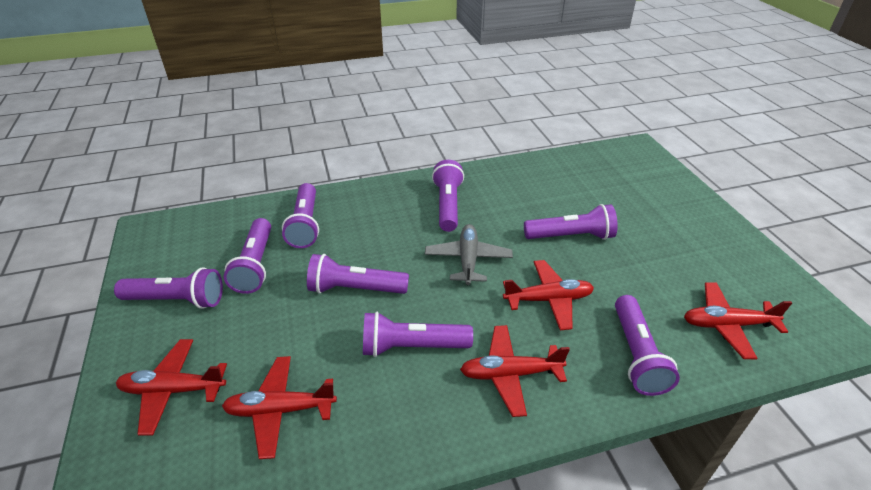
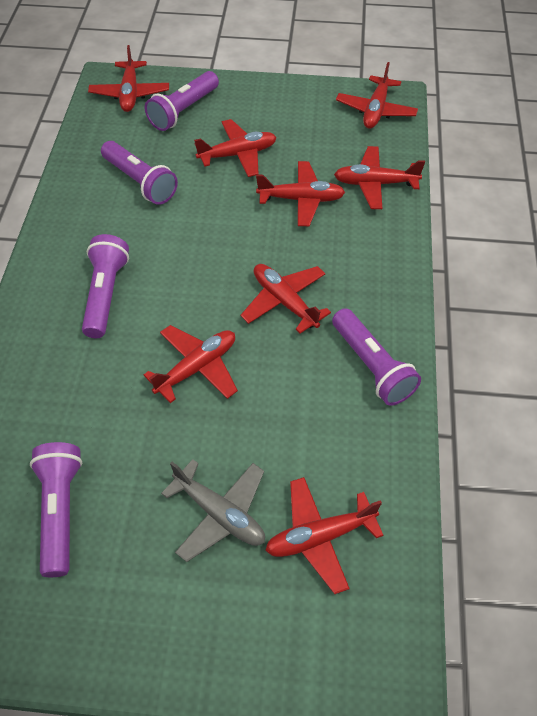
purple flashlight: 8 -> 5
red plane: 5 -> 8

